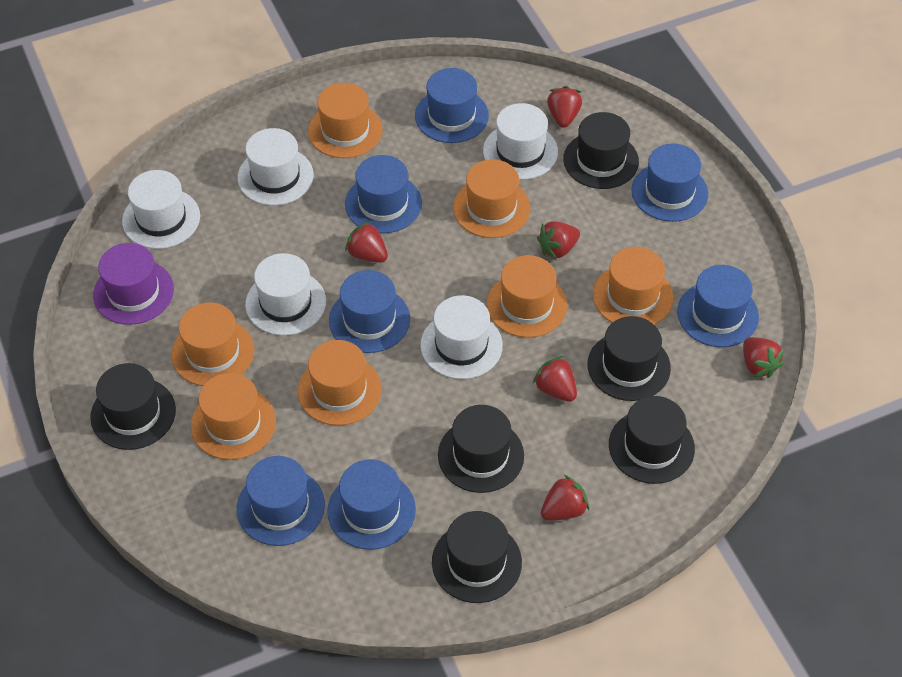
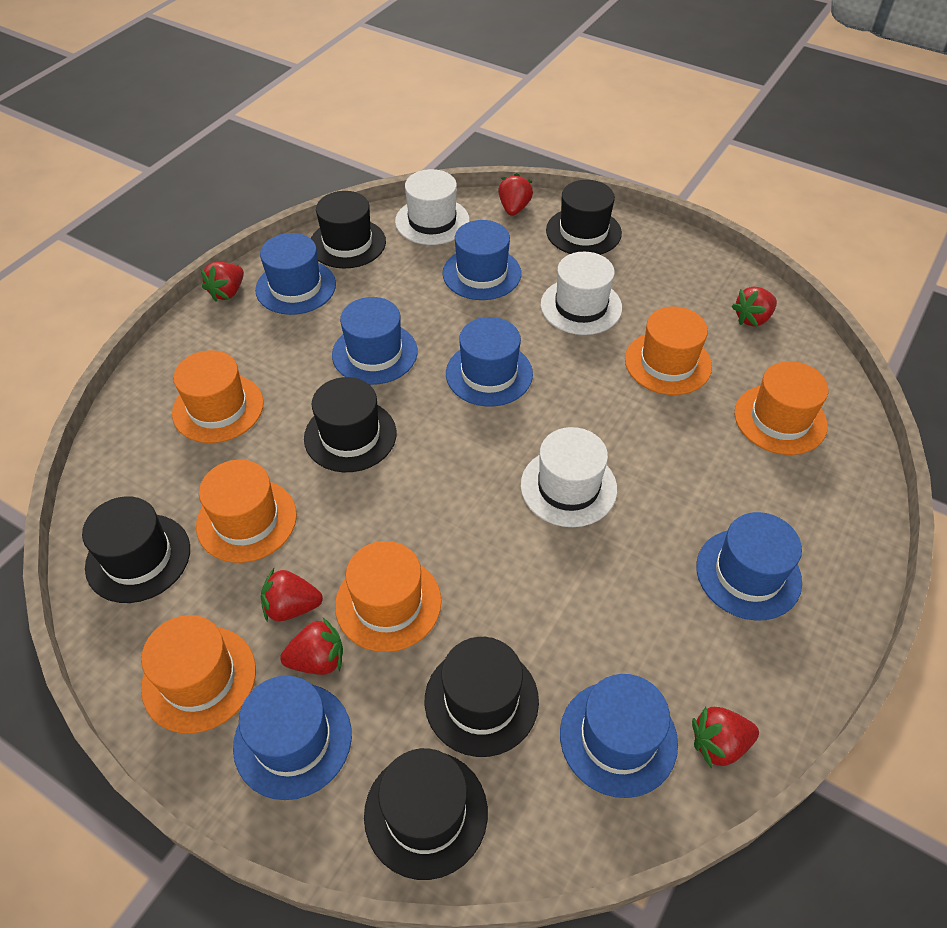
orange hat: 7 -> 6
purple hat: 1 -> 0
white hat: 5 -> 3

